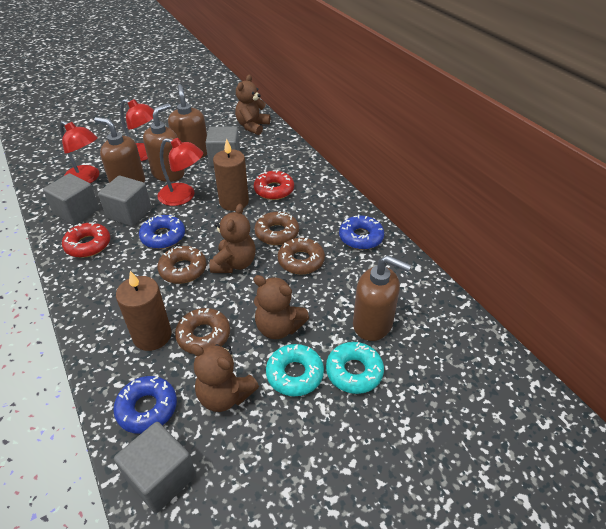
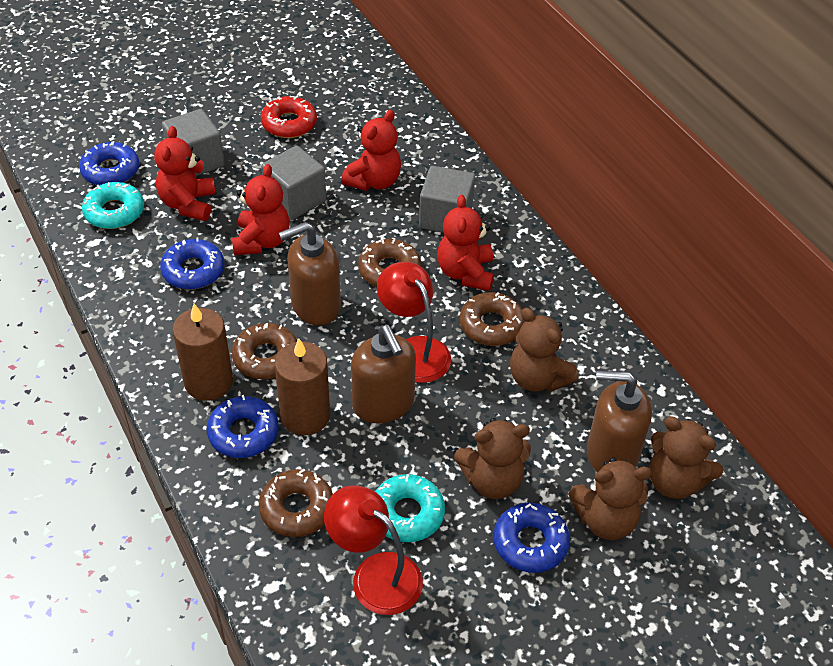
blue donut: 3 -> 4
brown soap dispenser: 4 -> 3
grey cube: 4 -> 3
red donut: 2 -> 1
red lamp: 3 -> 2
red teddy bear: 0 -> 4

